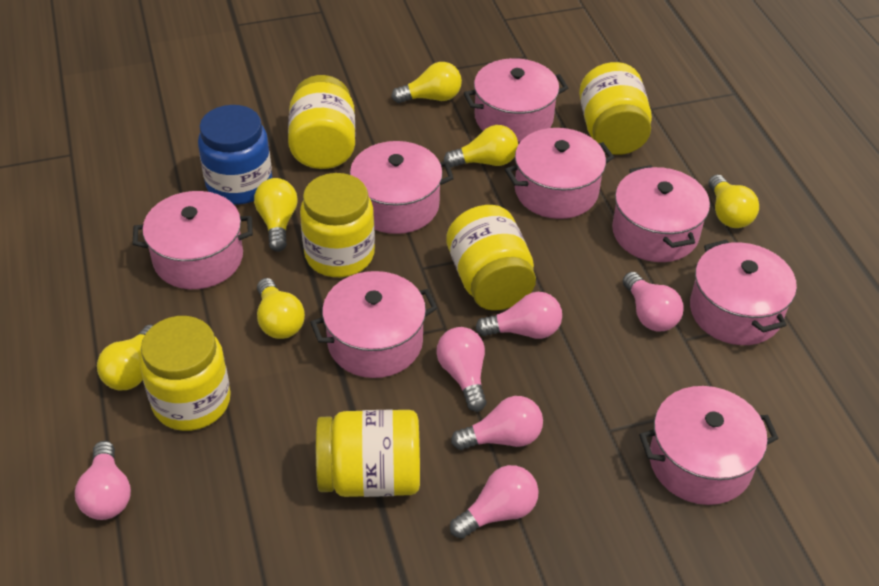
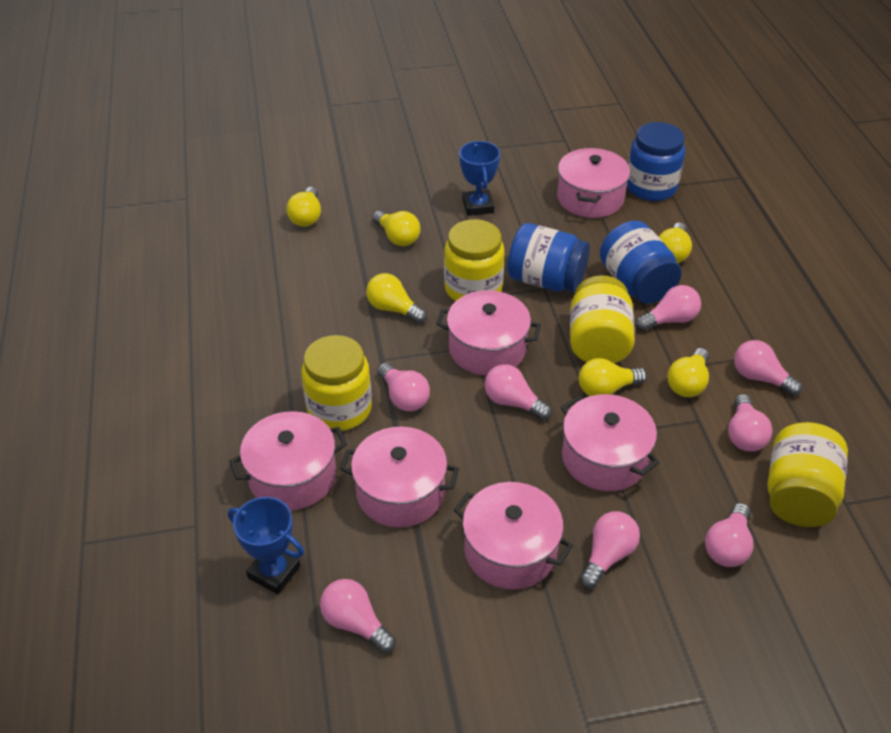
blue jar: 1 -> 3
blue trophy: 0 -> 2
pink light bulb: 6 -> 8
pink pot: 8 -> 6
yellow jar: 6 -> 4

